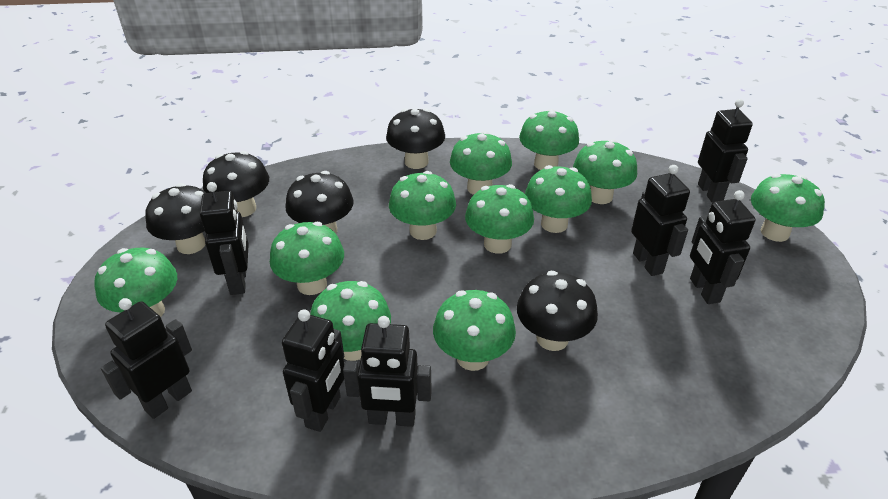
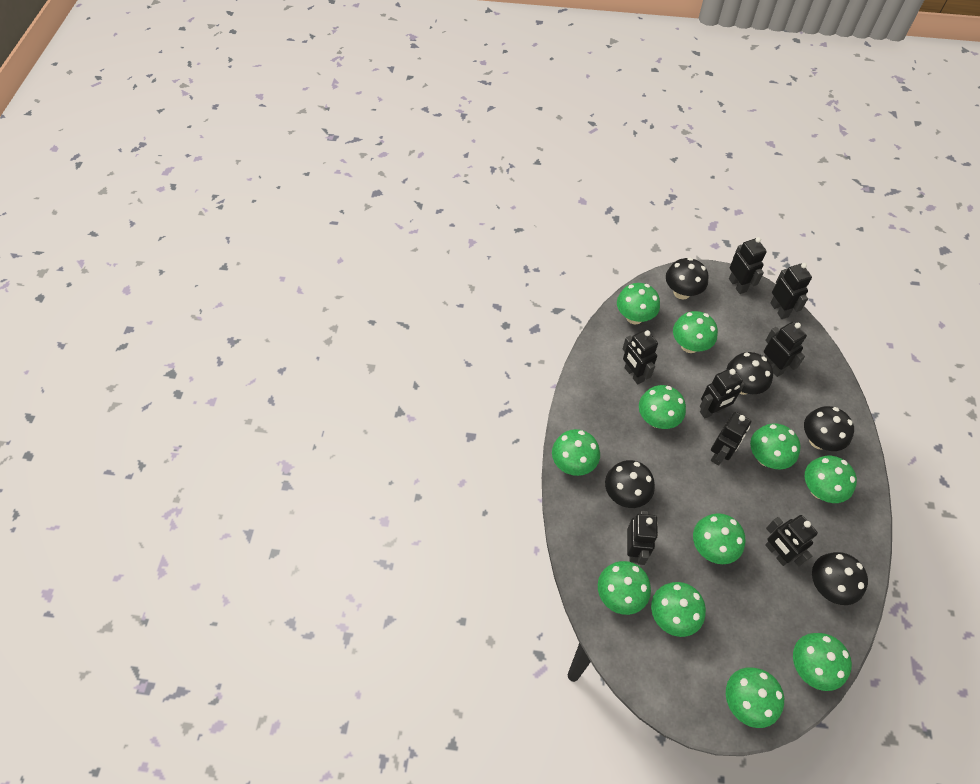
black robot: 7 -> 8

